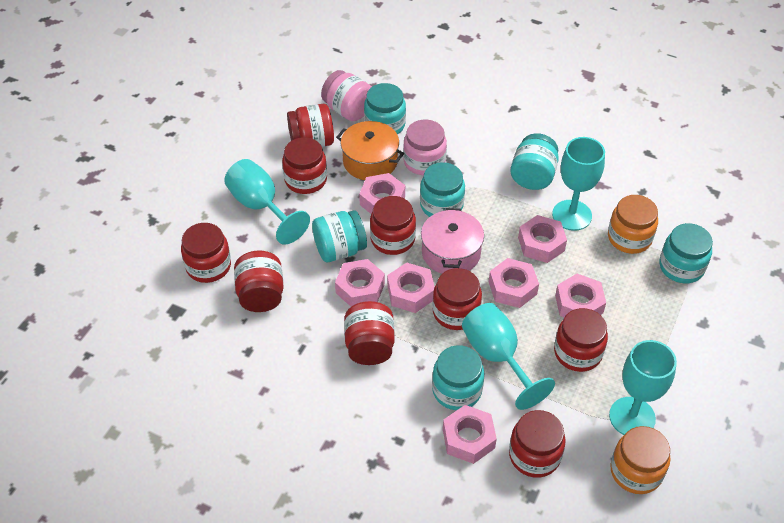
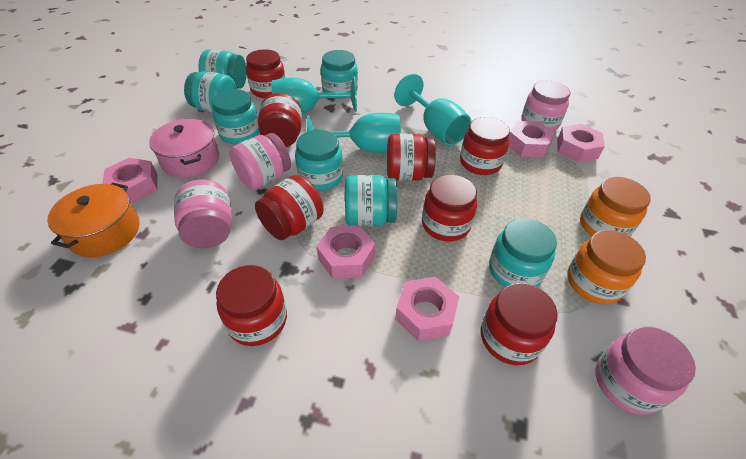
pink jar: 2 -> 4
pink nut: 7 -> 5
red jar: 9 -> 8
turquoise goblet: 4 -> 3
turquoise jar: 6 -> 7

